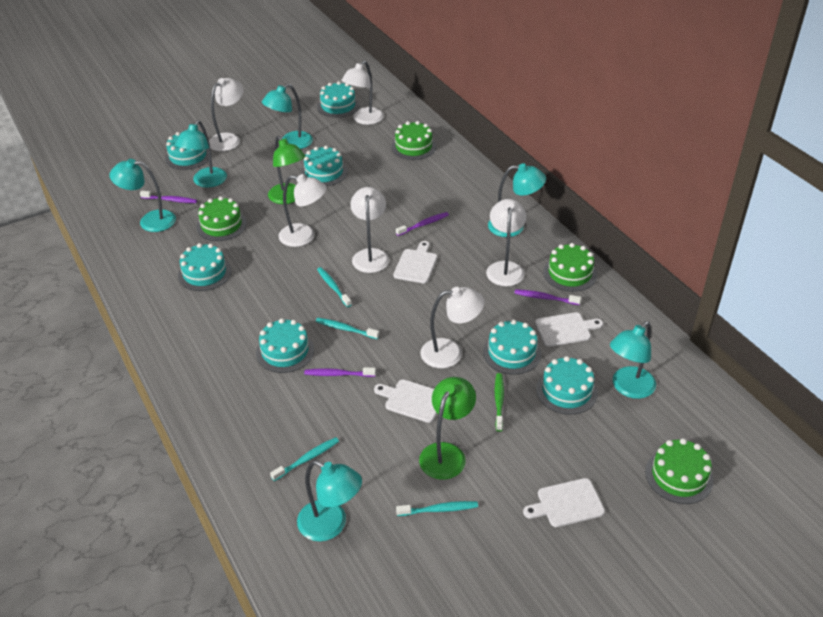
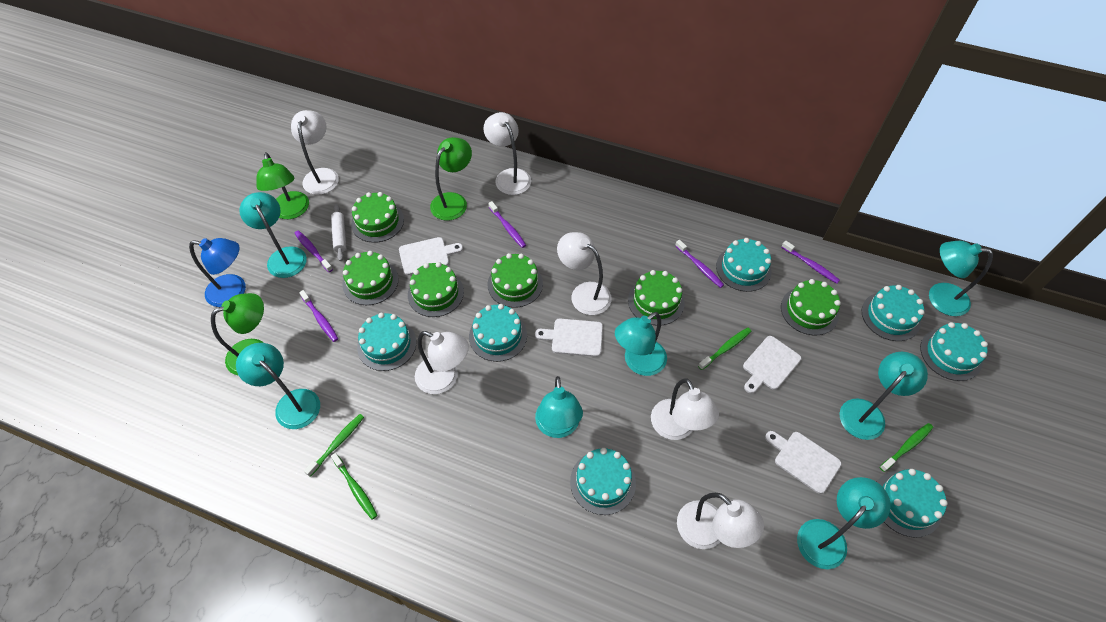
blue lamp: 0 -> 1
green cake: 4 -> 6
green lamp: 2 -> 3
green toothbrush: 1 -> 4
purple toothbrush: 4 -> 5
turquoise lamp: 6 -> 7
turquoise toothbrush: 4 -> 0
white rolling pin: 0 -> 1

